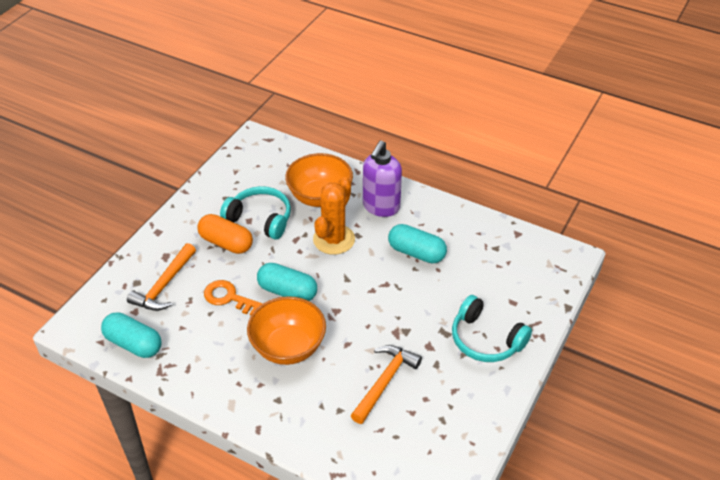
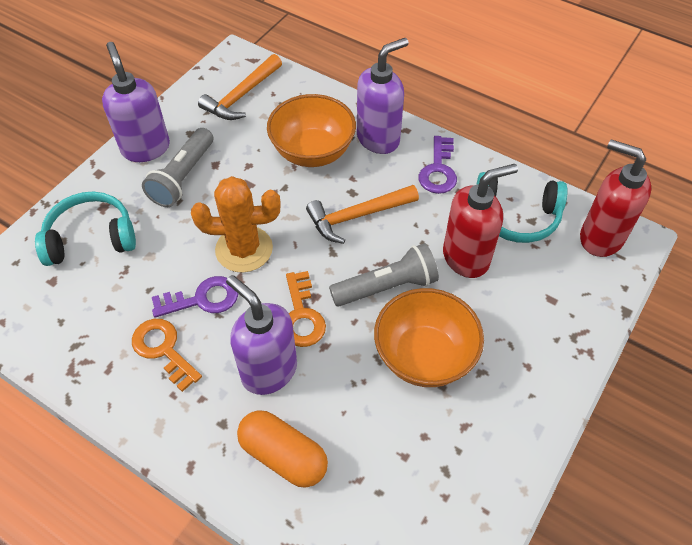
grey flashlight: 0 -> 2
orange key: 1 -> 2
purple key: 0 -> 2
purple soap dispenser: 1 -> 3
red soap dispenser: 0 -> 2
turquoise capsule: 3 -> 0

